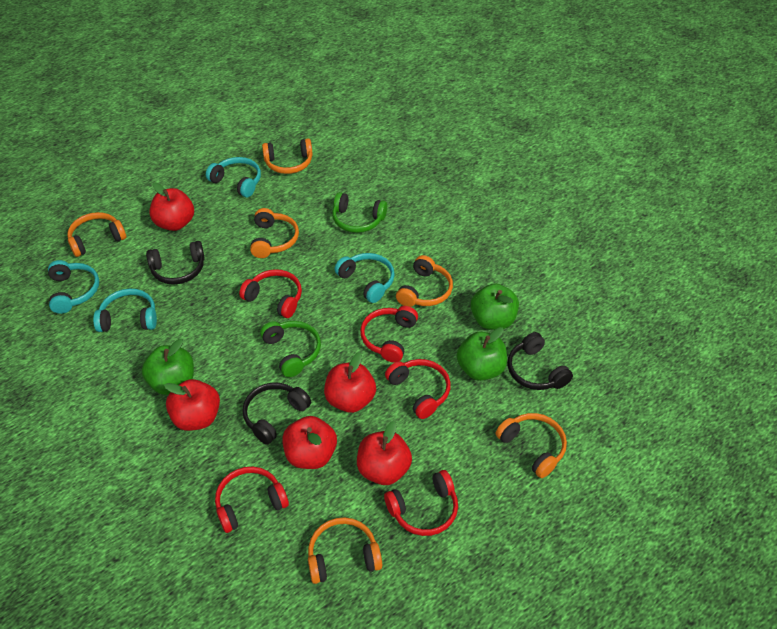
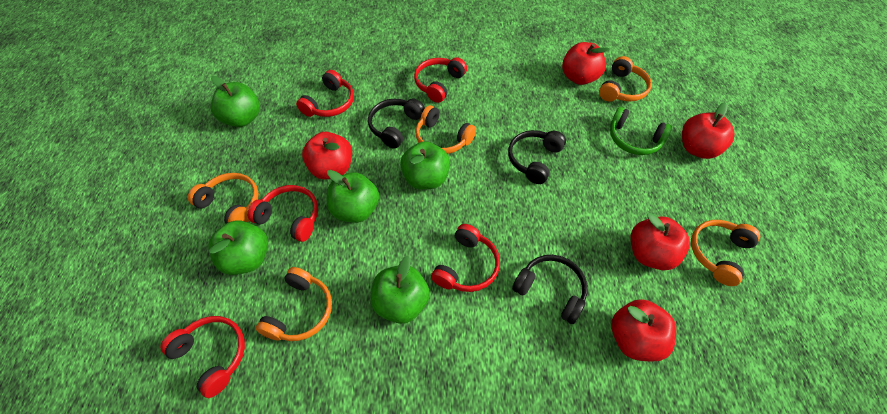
green apple: 3 -> 5
green headphones: 2 -> 1
orange headphones: 6 -> 5
turquoise headphones: 4 -> 0

